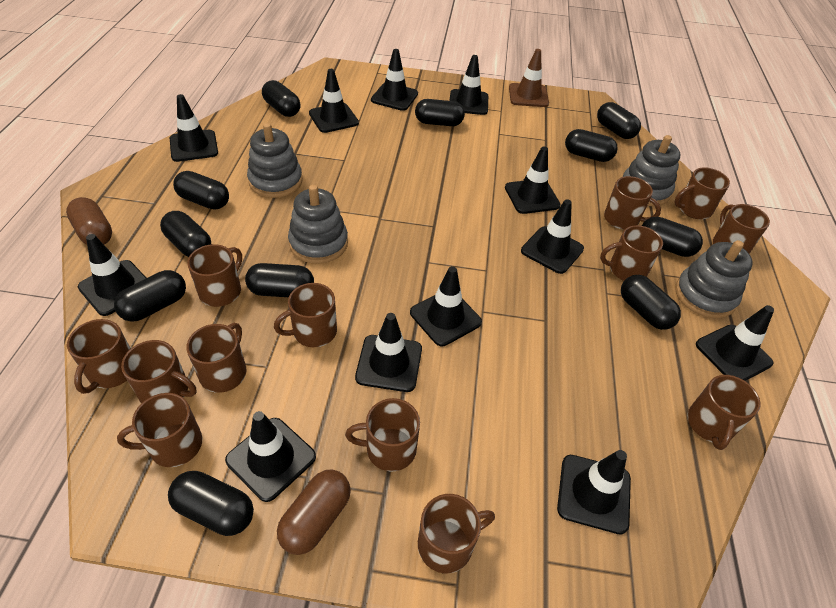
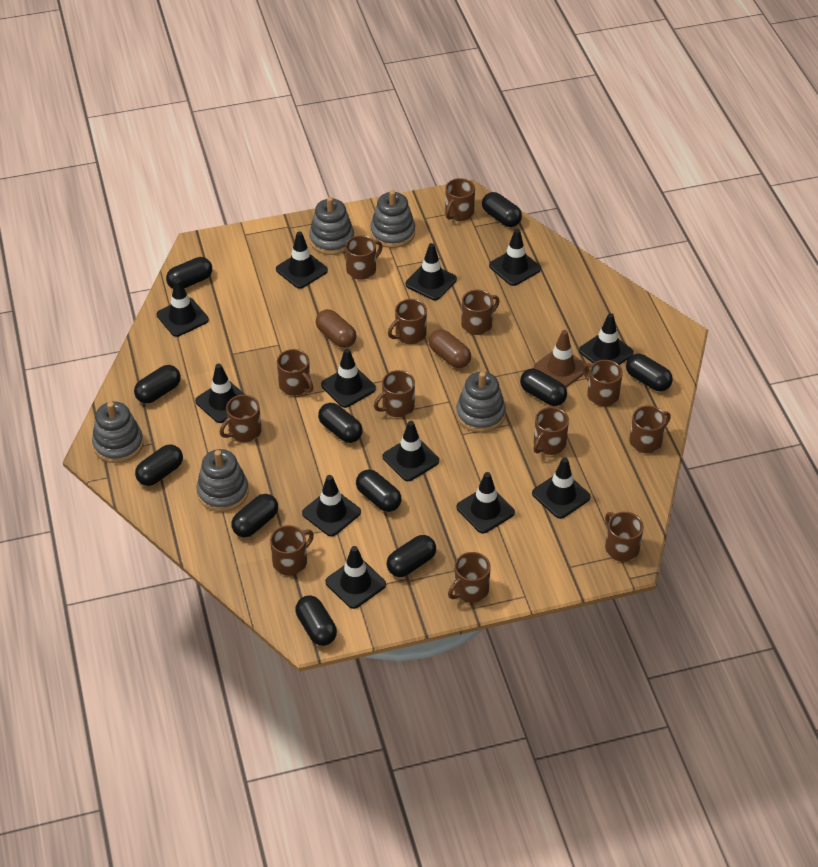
grey stacking toy: 4 -> 5

